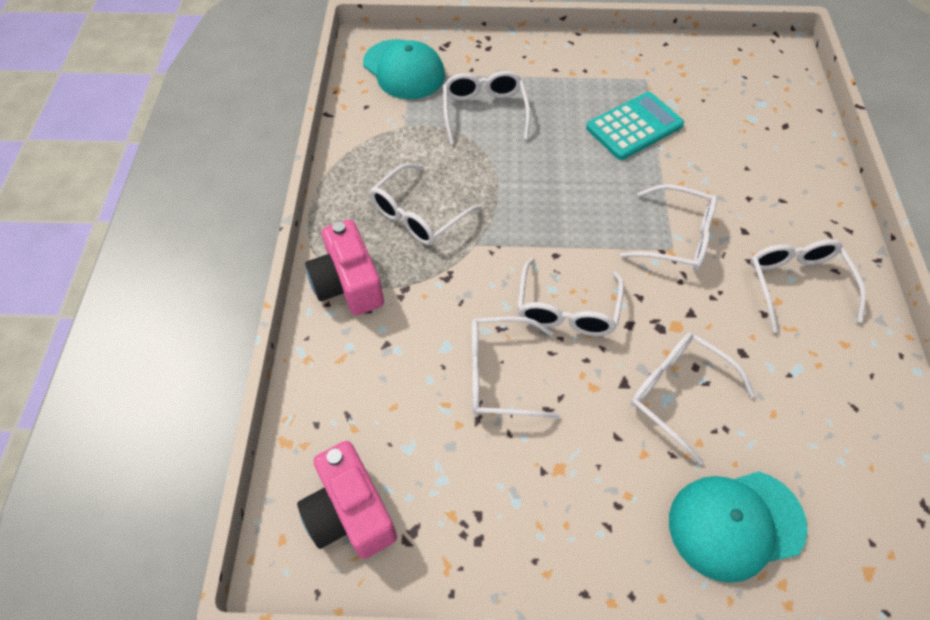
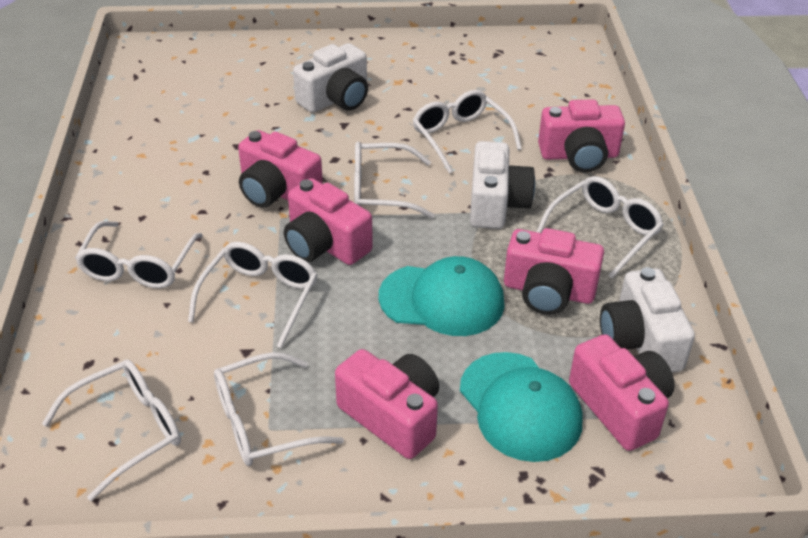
pink camera: 2 -> 6
turquoise calculator: 1 -> 0
white camera: 0 -> 3

